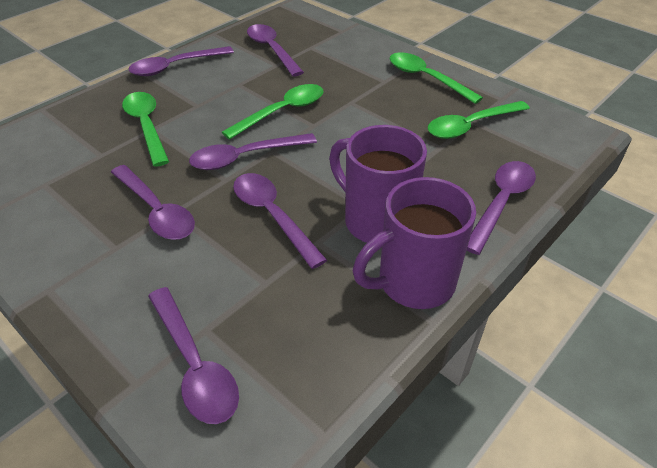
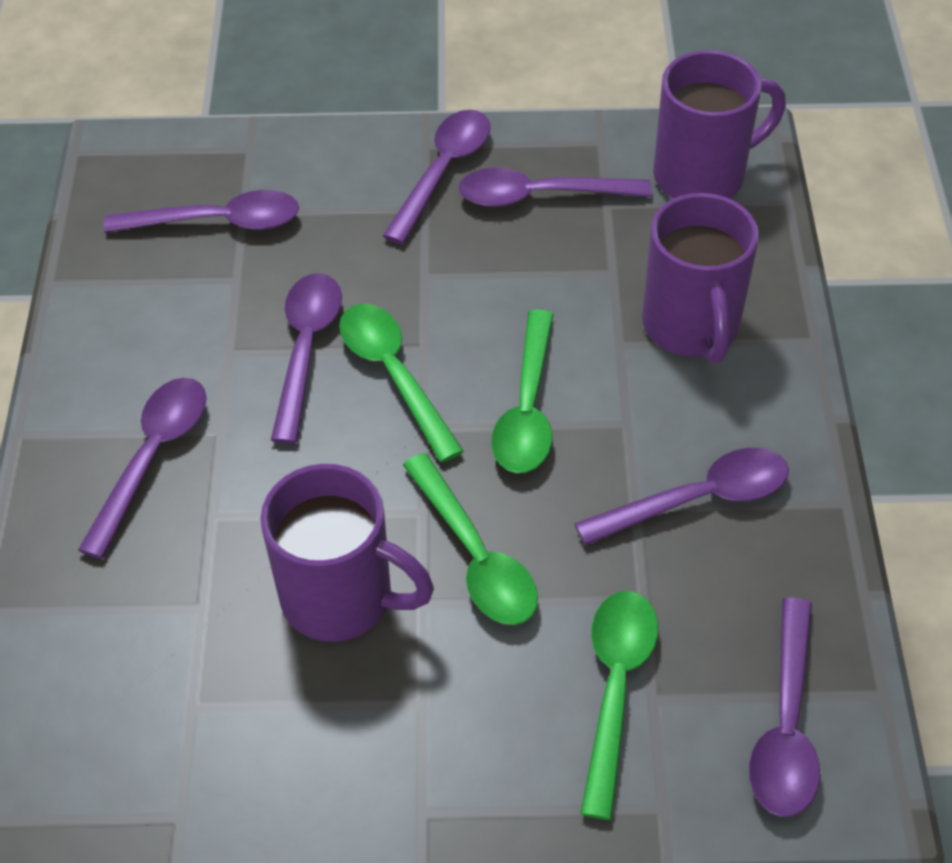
purple mug: 2 -> 3

